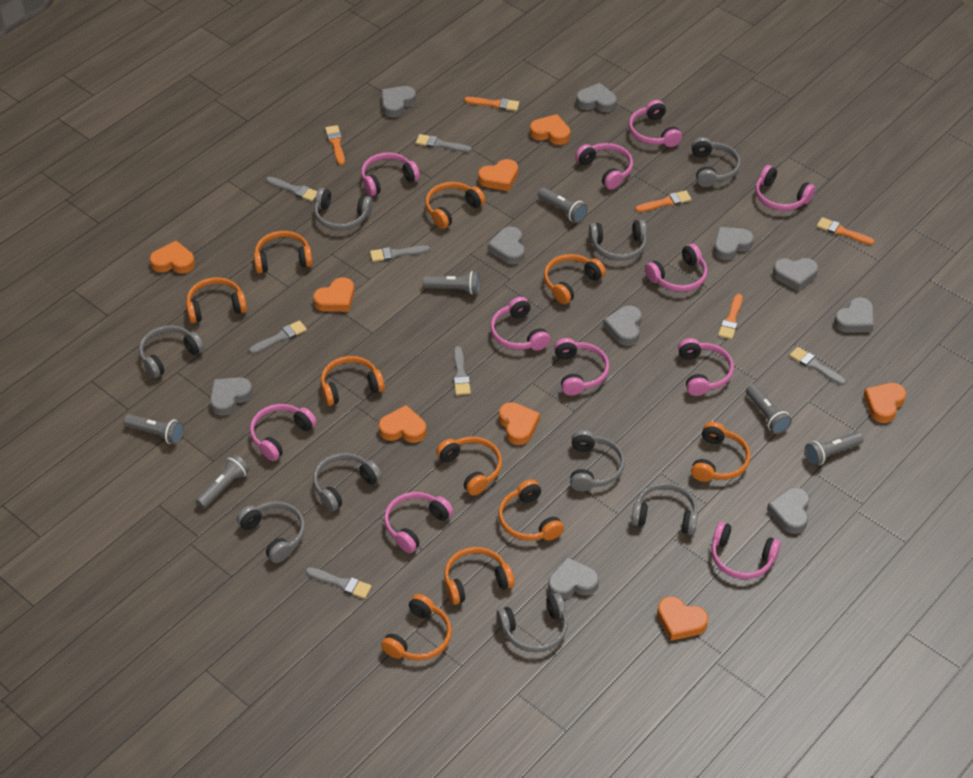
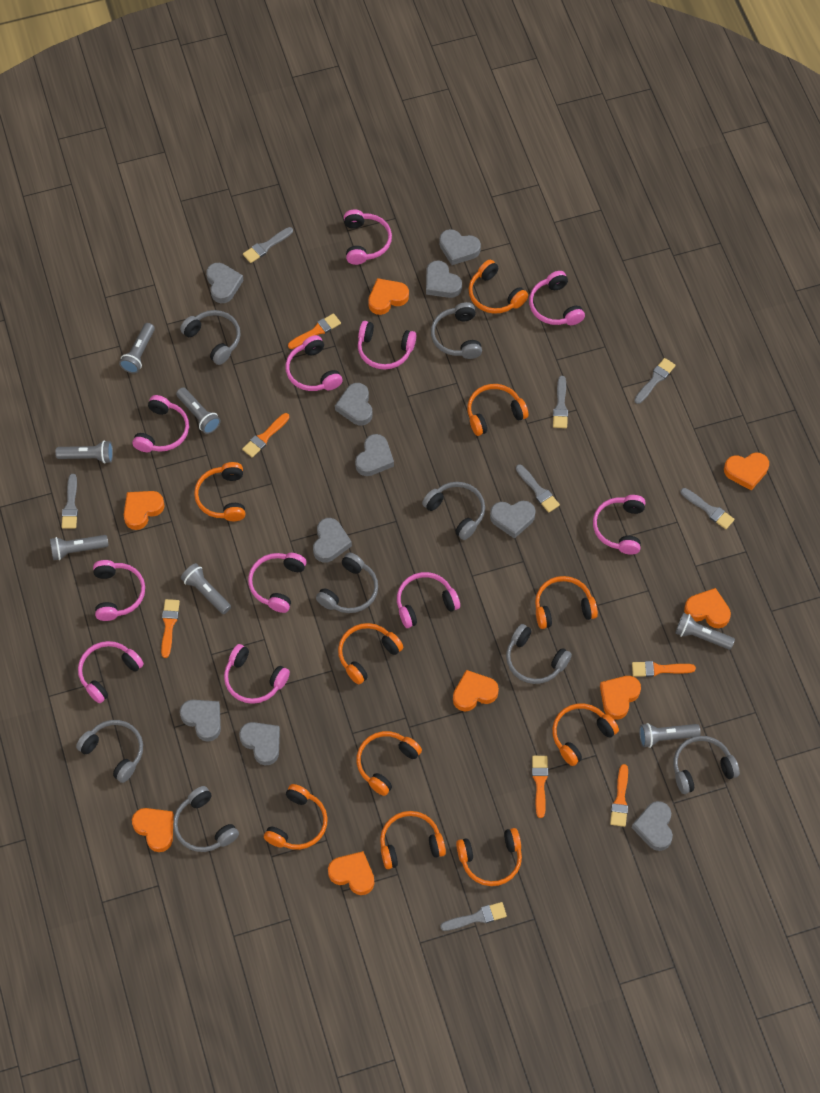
grey flashlight: 6 -> 7
grey headphones: 9 -> 8
orange brush: 5 -> 6

